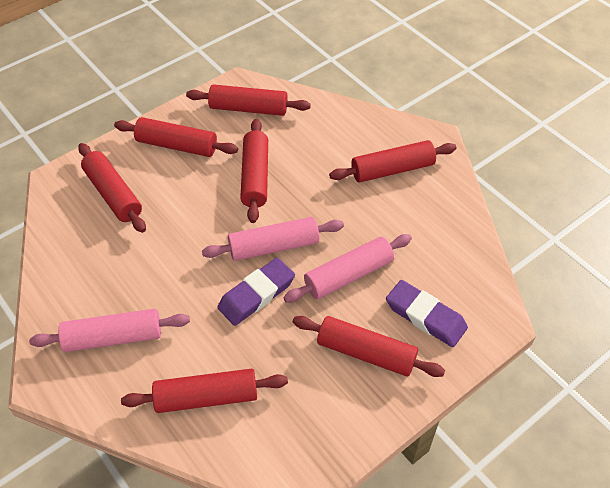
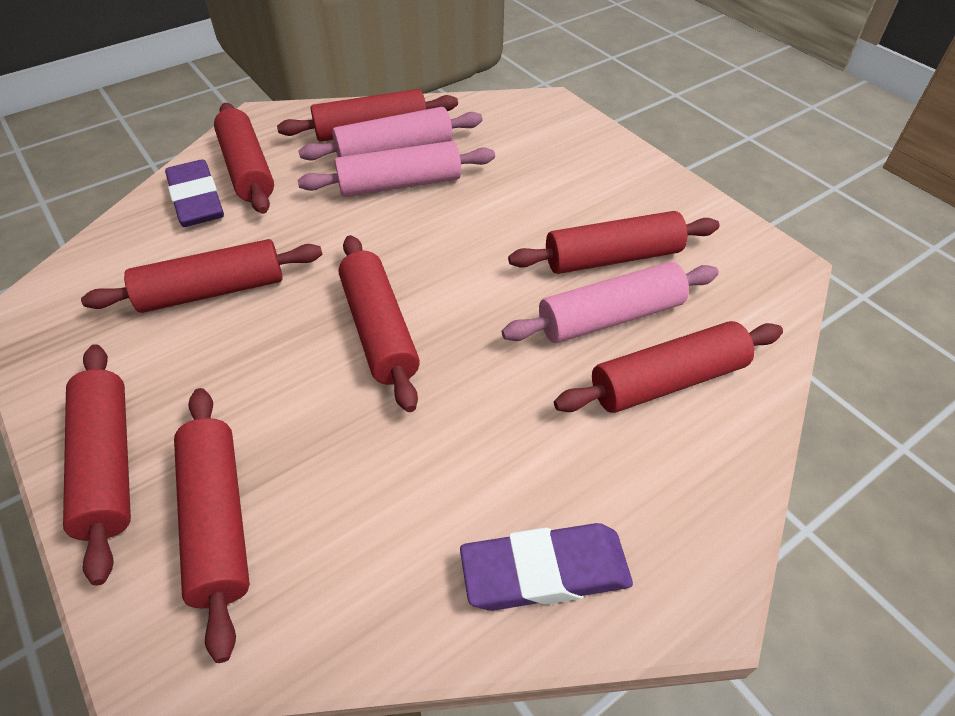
red rolling pin: 7 -> 8

